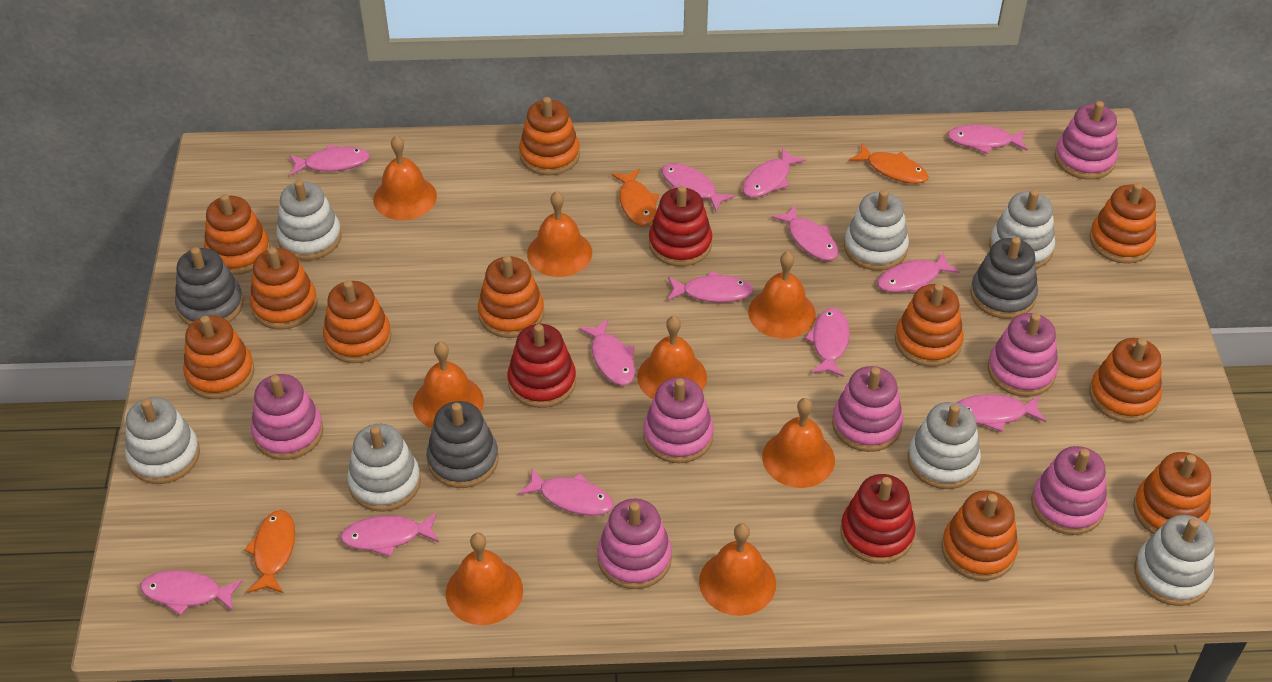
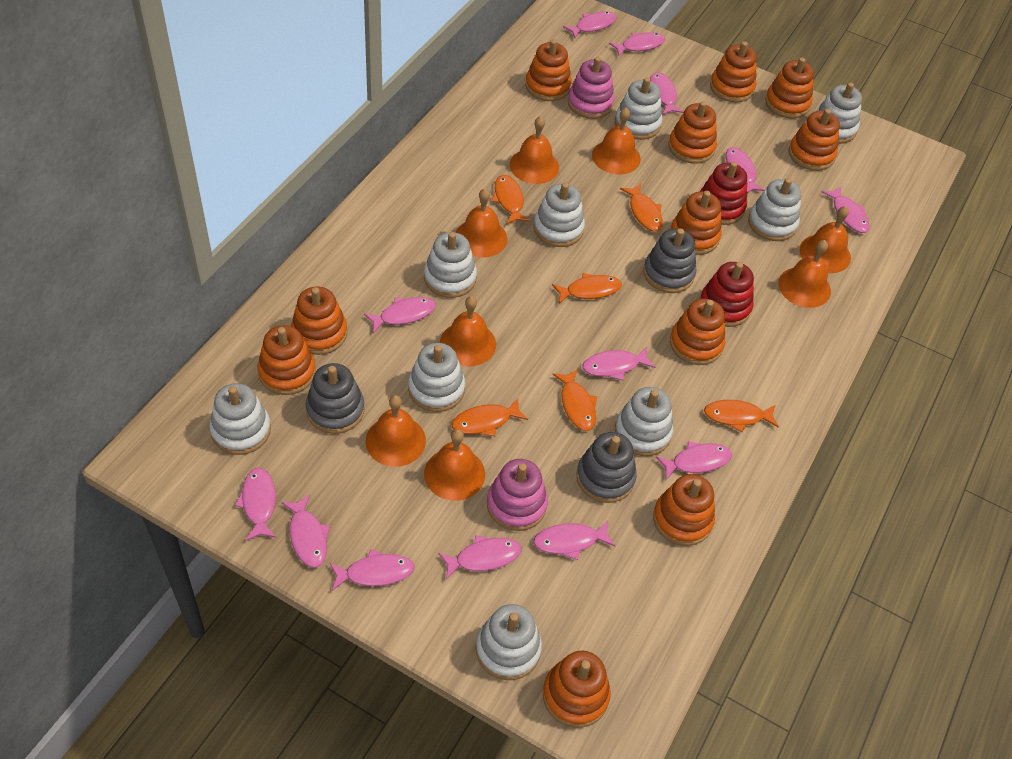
orange fish: 3 -> 6
pink stacking toy: 7 -> 2
red stacking toy: 3 -> 2
white stacking toy: 7 -> 9

